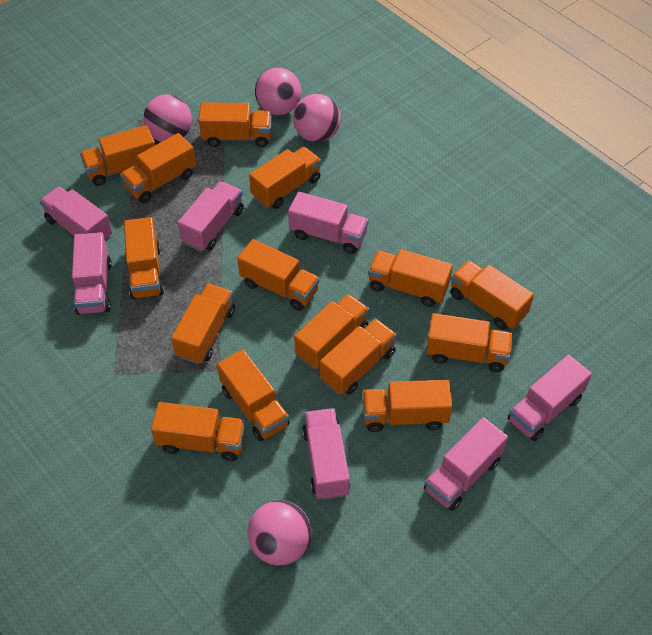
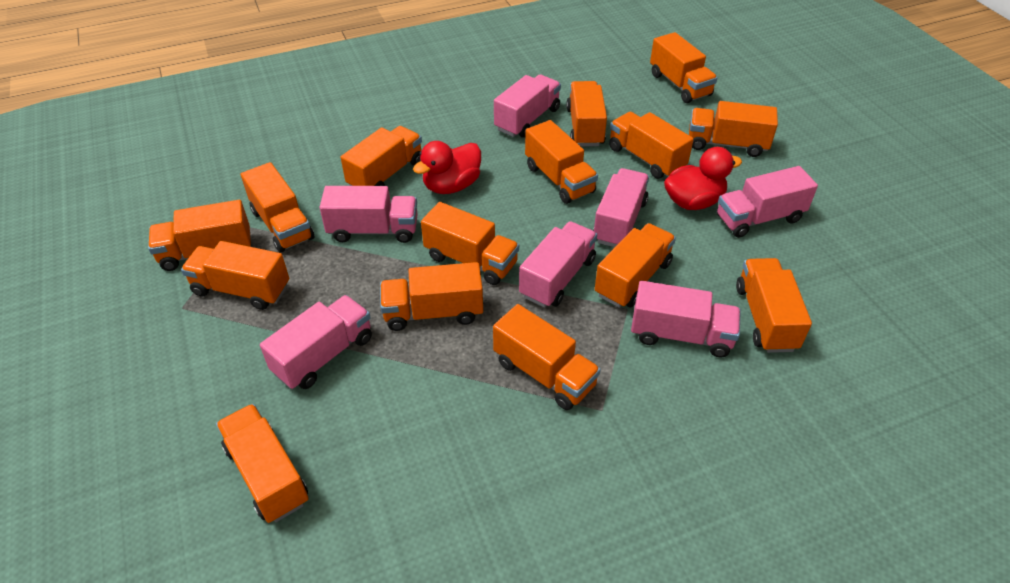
pink ball: 4 -> 0
red duck: 0 -> 2

